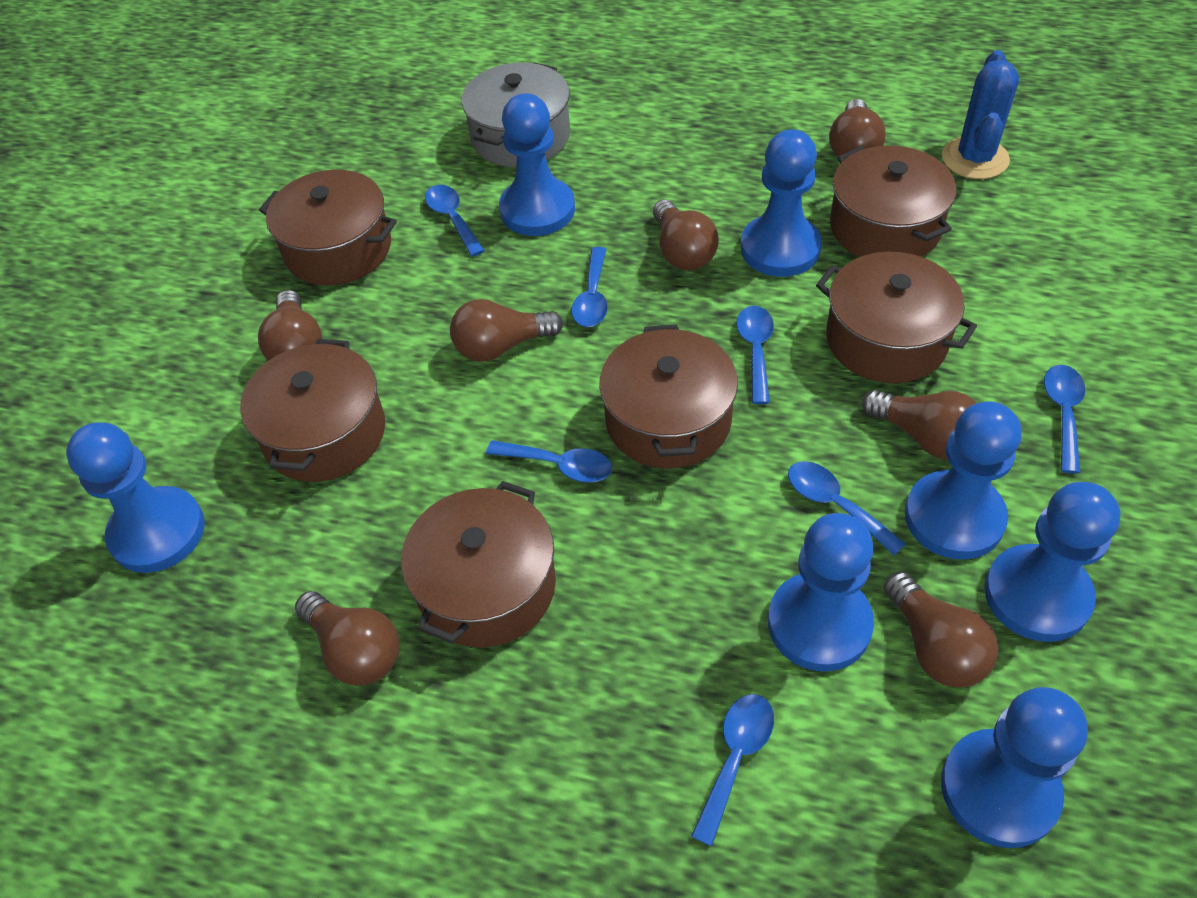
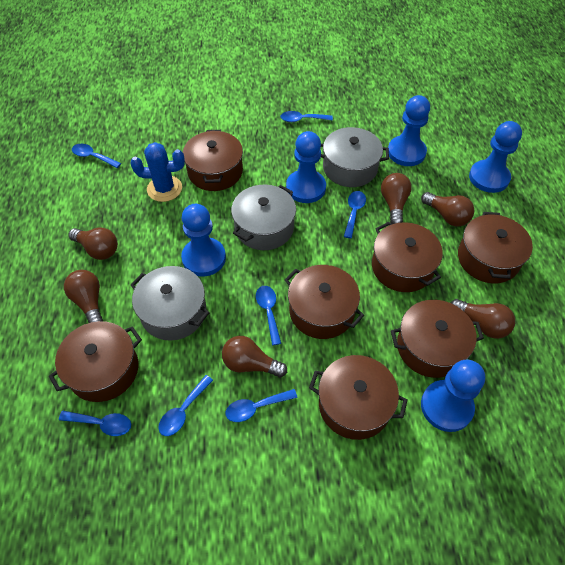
blue pawn: 7 -> 5
brown light bulb: 7 -> 6
brown pot: 6 -> 7
grey pot: 1 -> 3

